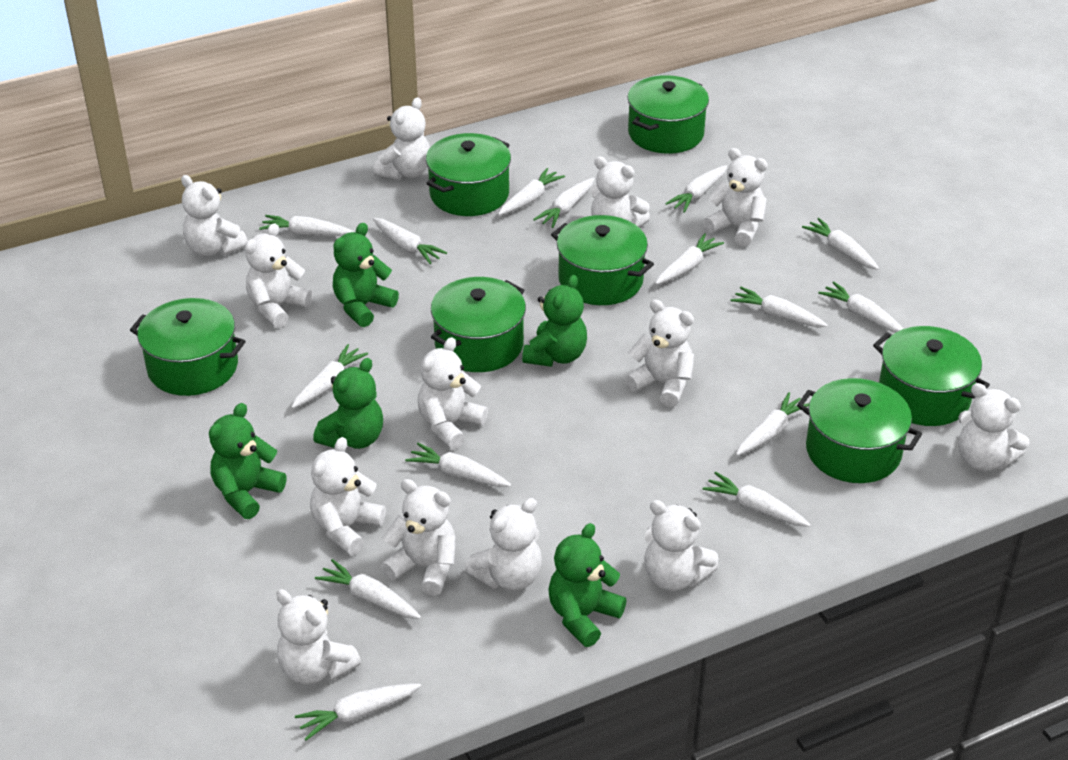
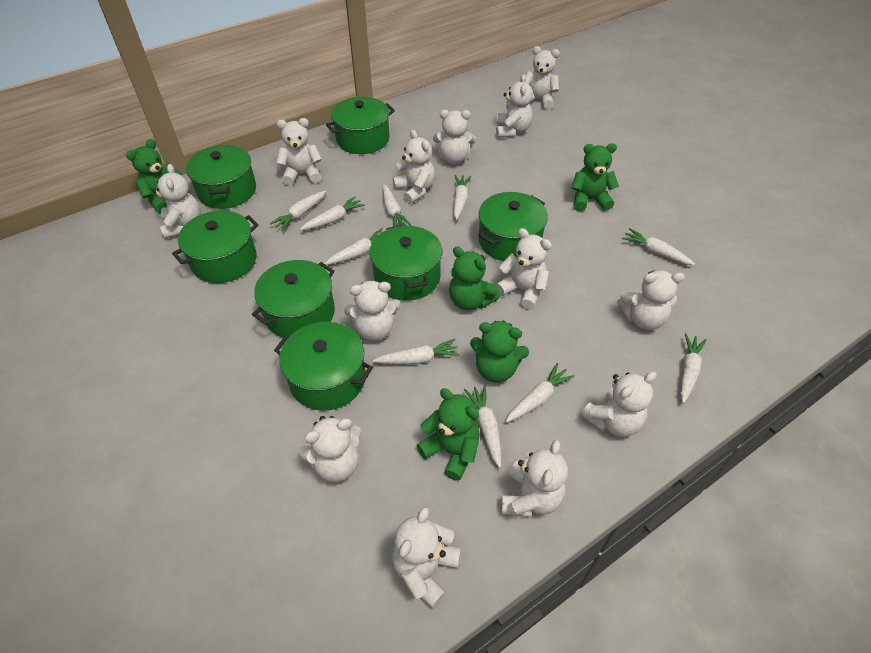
white carrot: 15 -> 10

